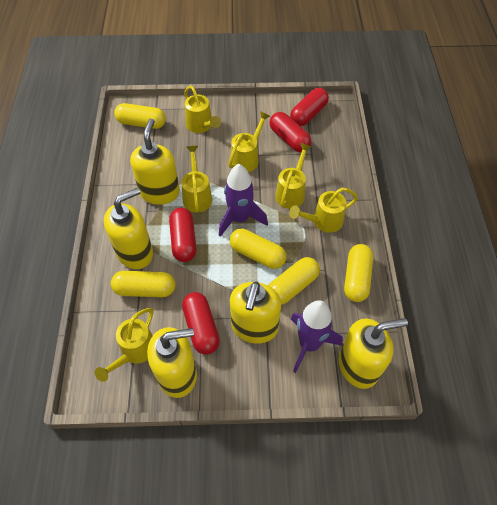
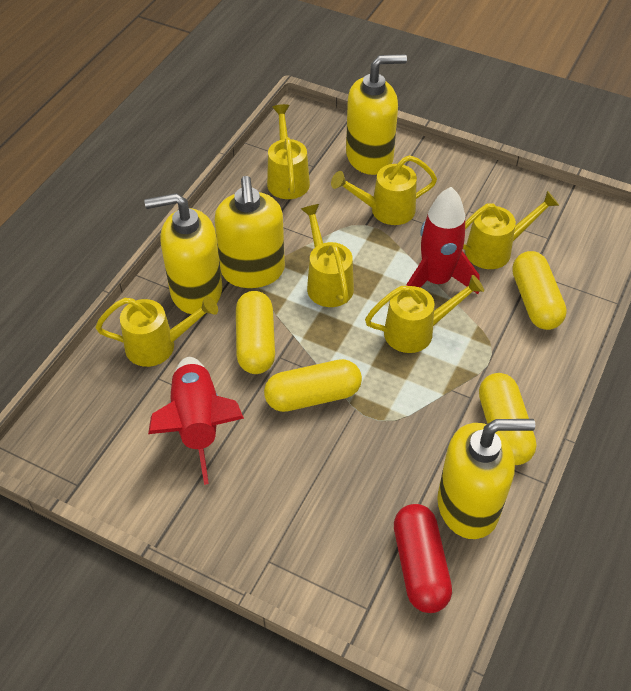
purple rocket: 2 -> 0
red capsule: 4 -> 1
red rocket: 0 -> 2
yellow capsule: 5 -> 4
yellow soap dispenser: 5 -> 4

